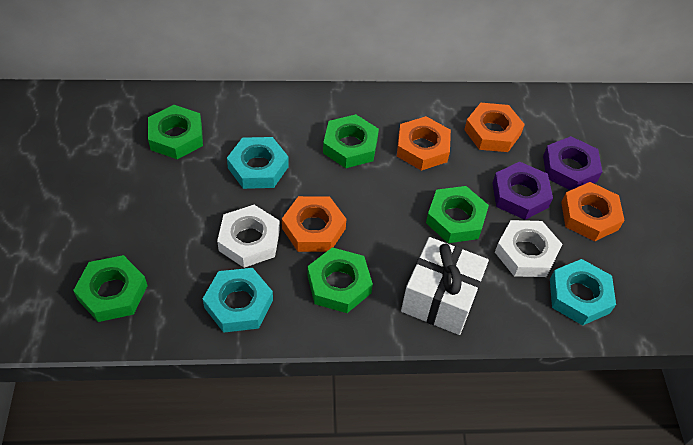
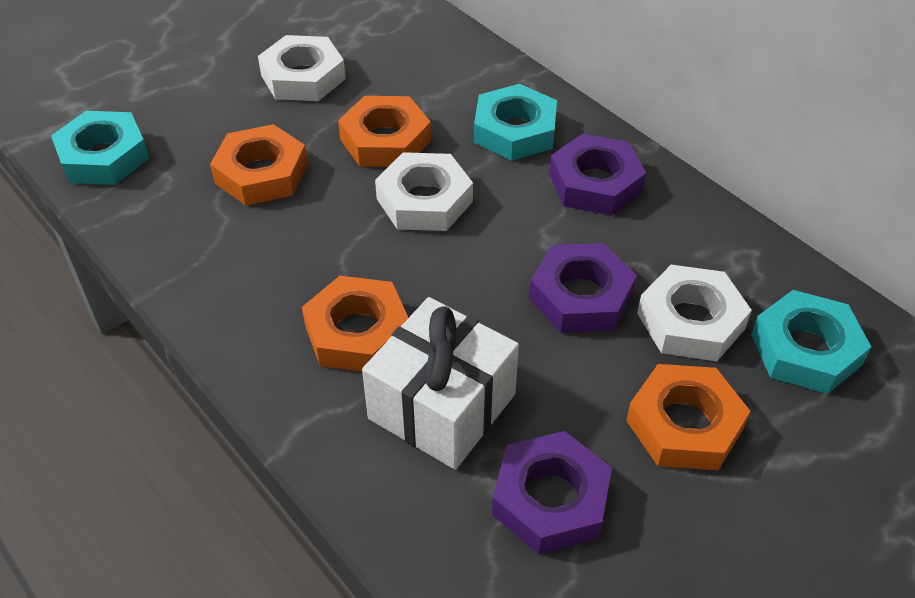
green nut: 5 -> 0
purple nut: 2 -> 3
white nut: 2 -> 3

